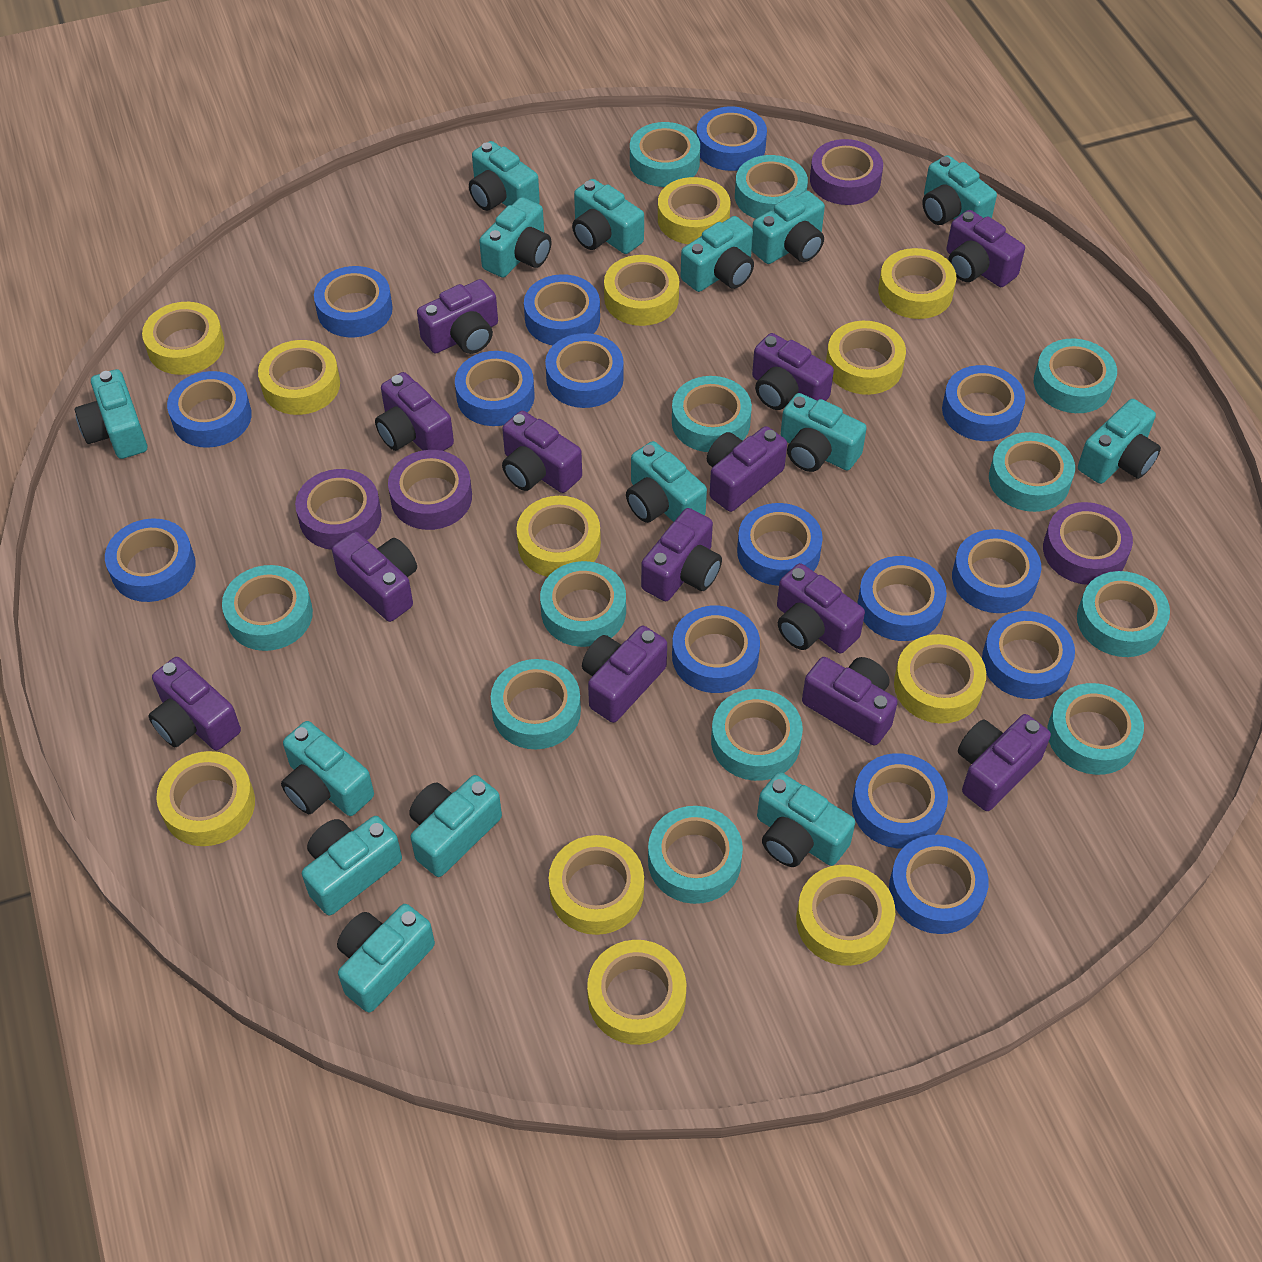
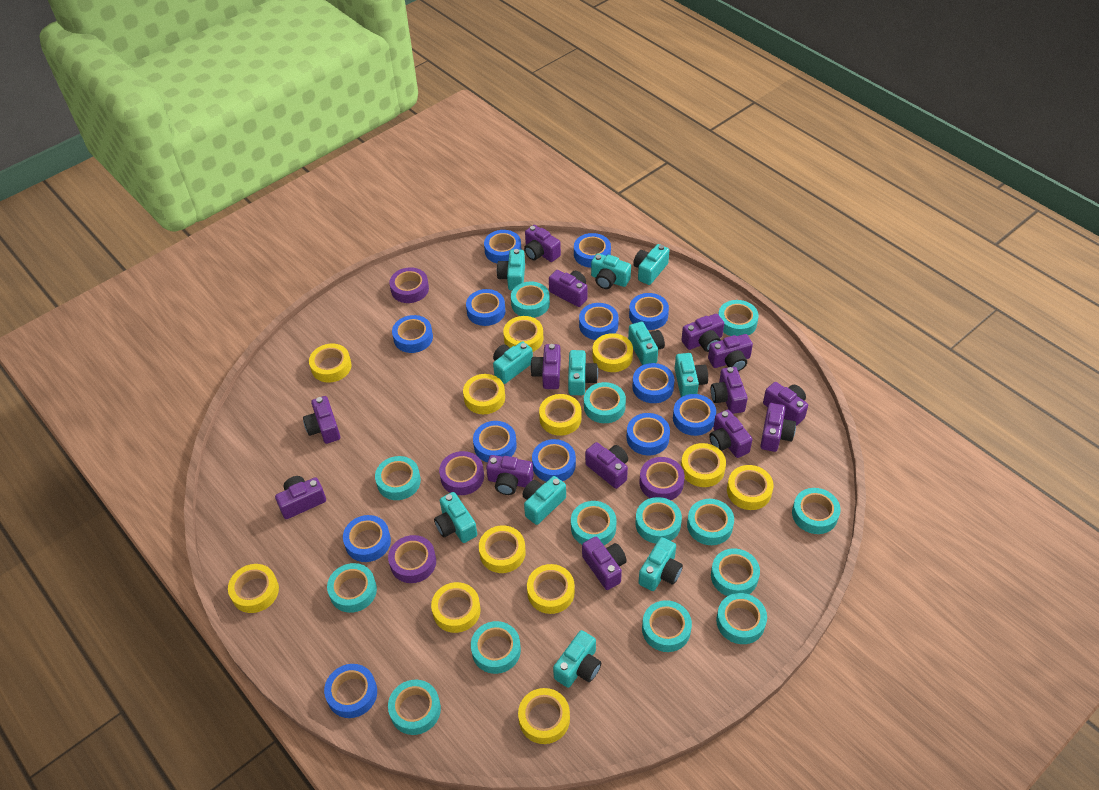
blue tape: 15 -> 13
purple camera: 13 -> 14
turquoise camera: 15 -> 11
turquoise tape: 12 -> 14

